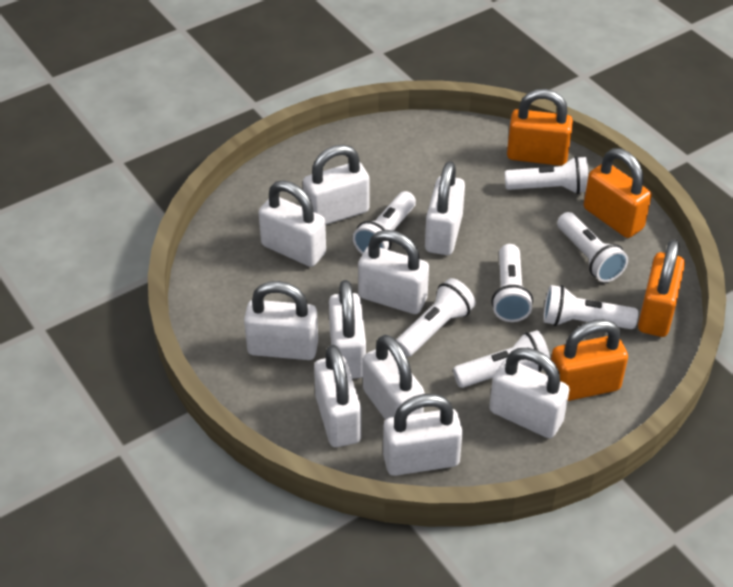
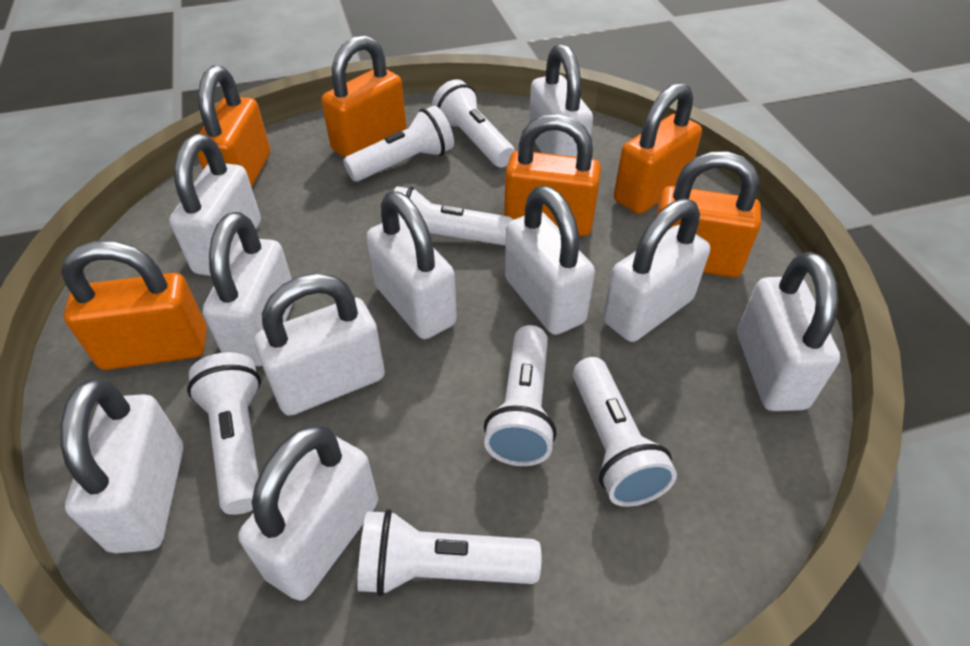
orange padlock: 4 -> 6

